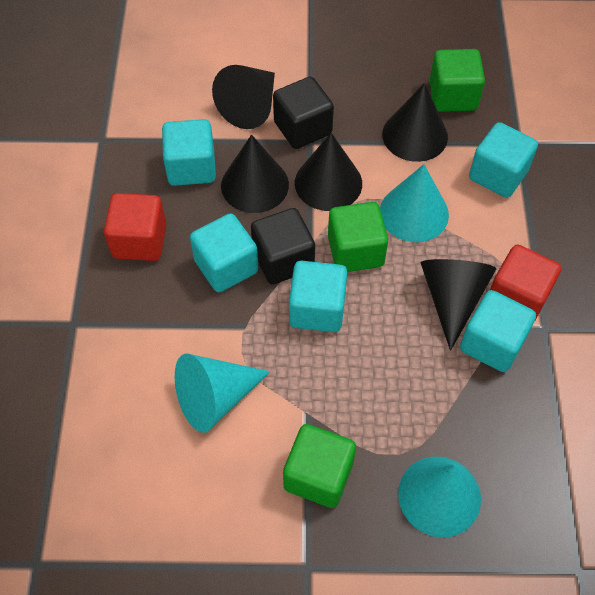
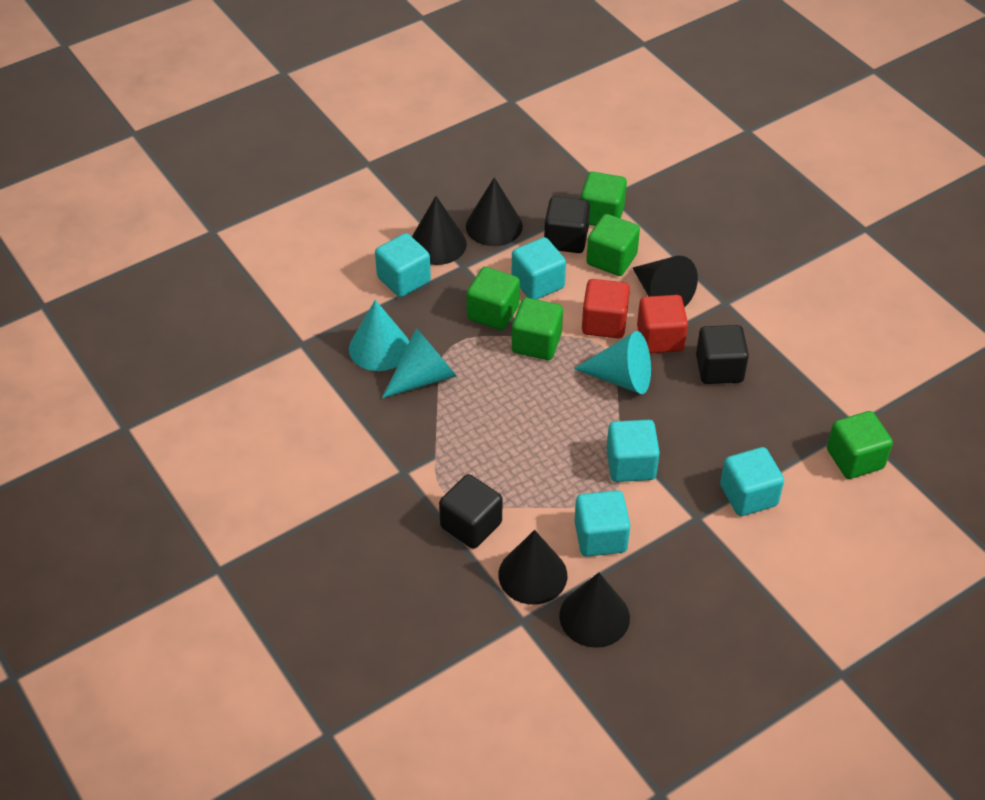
black cube: 2 -> 3
green cube: 3 -> 5

